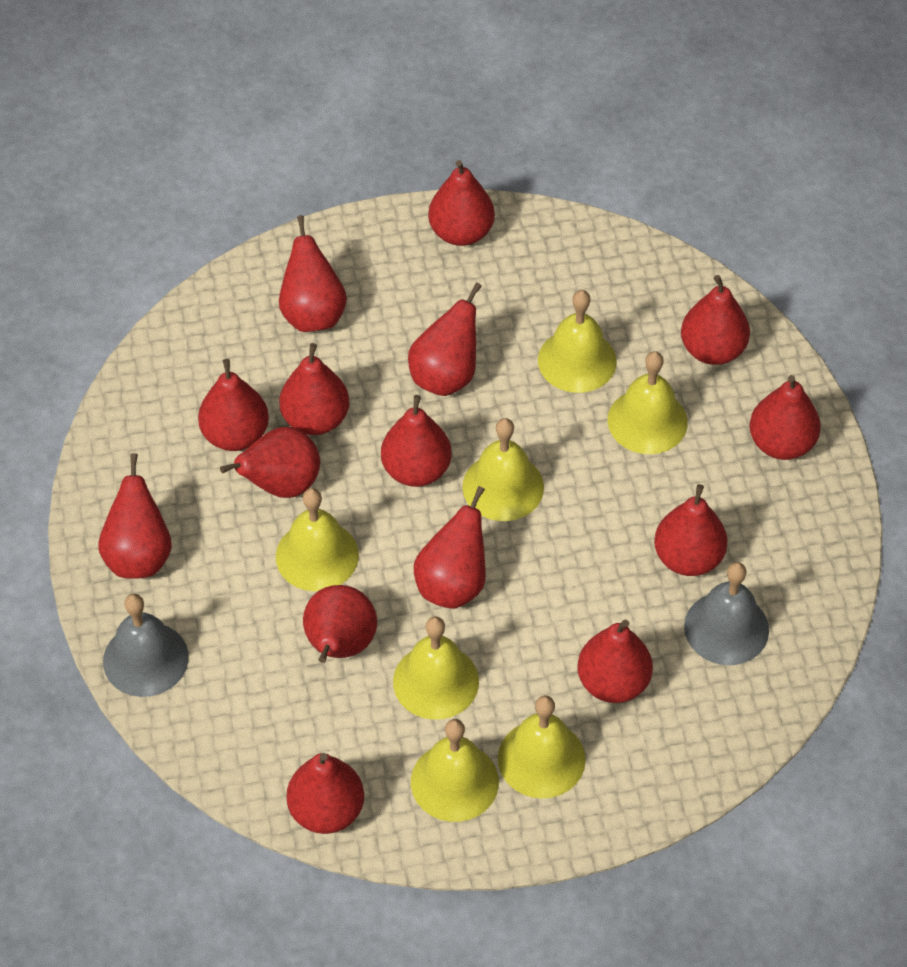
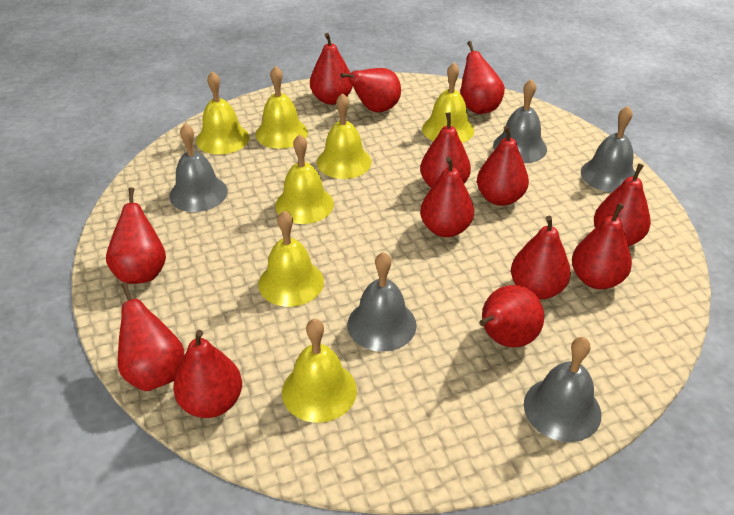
grey bell: 2 -> 5
red pear: 15 -> 13

